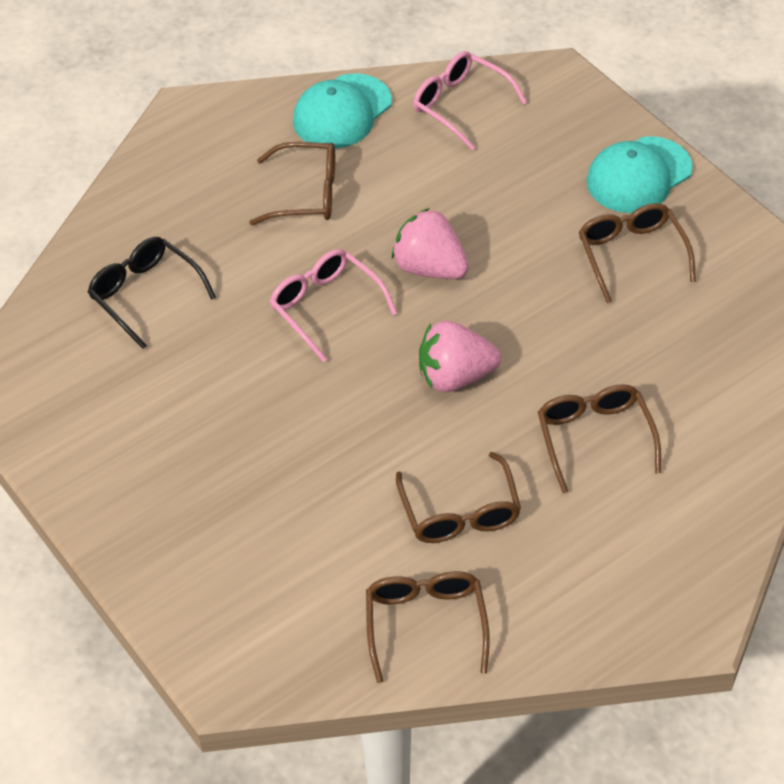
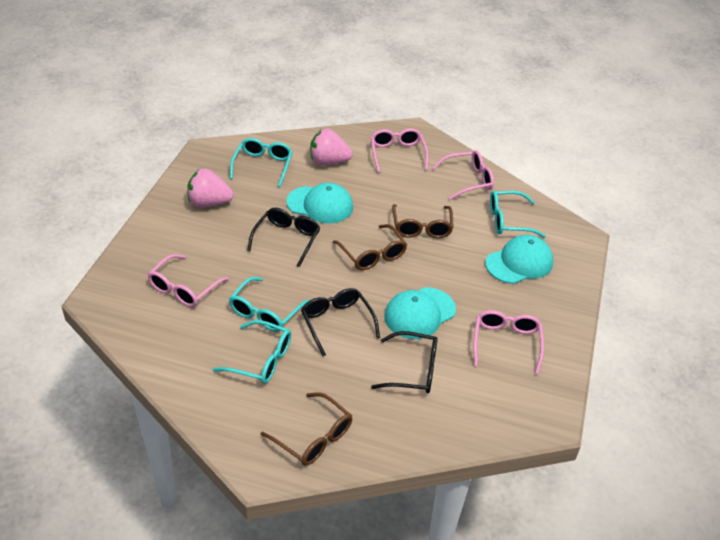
black glasses: 1 -> 3
brown glasses: 5 -> 3
pink glasses: 2 -> 4
turquoise cap: 2 -> 3
turquoise glasses: 0 -> 4

